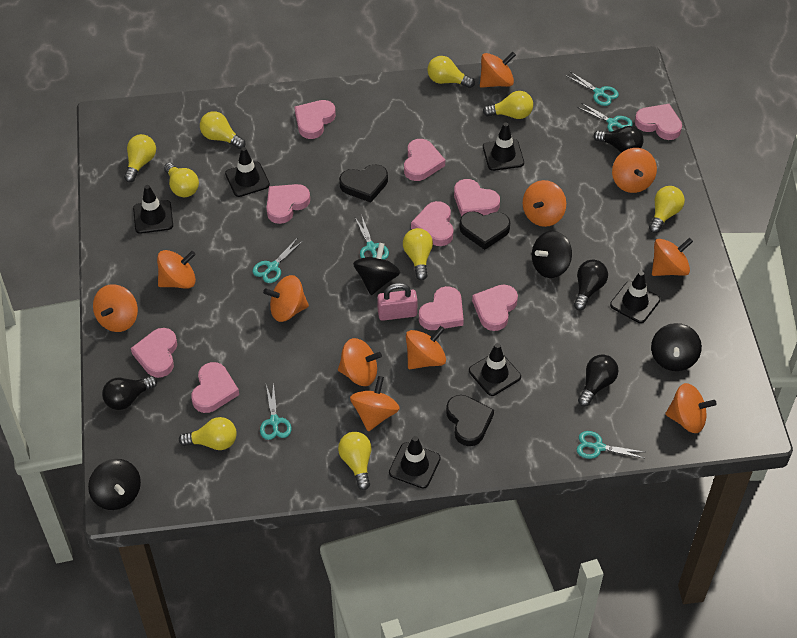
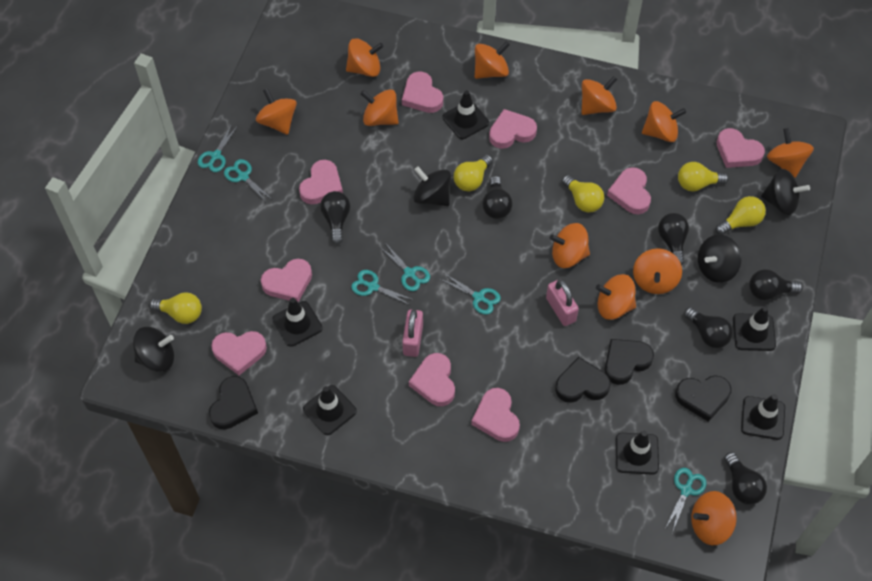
black heart: 3 -> 4
black light bulb: 4 -> 6
pink heart: 10 -> 9
pink padlock: 1 -> 2
yellow light bulb: 9 -> 5

